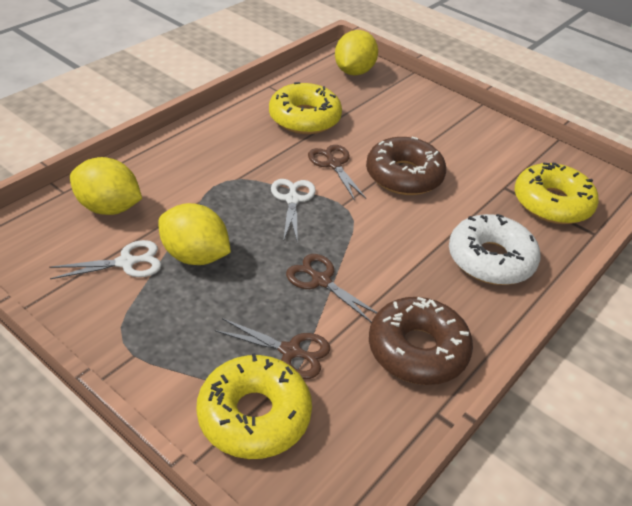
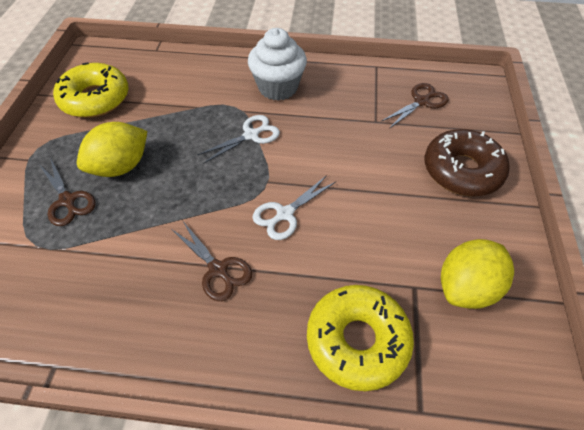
brown donut: 2 -> 1
white cupcake: 0 -> 1
white donut: 1 -> 0
yellow donut: 3 -> 2
yellow lemon: 3 -> 2

